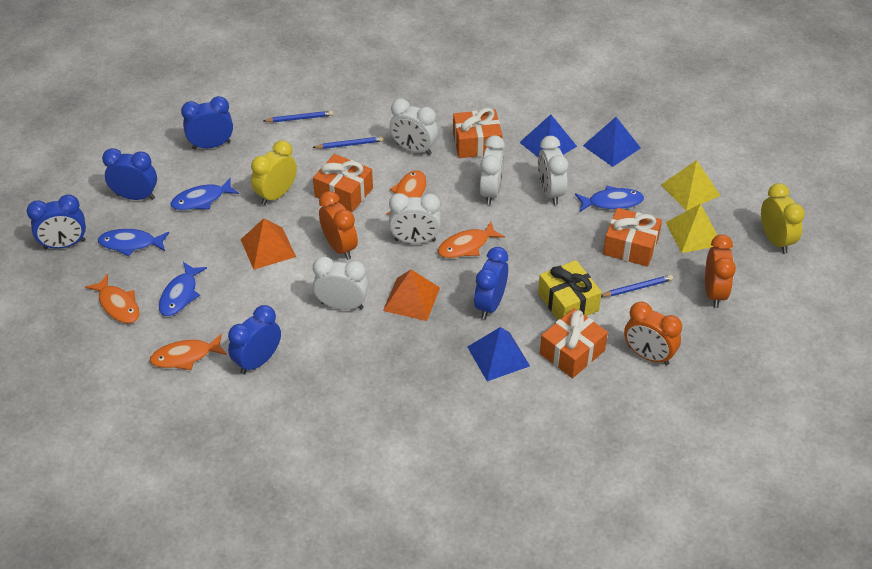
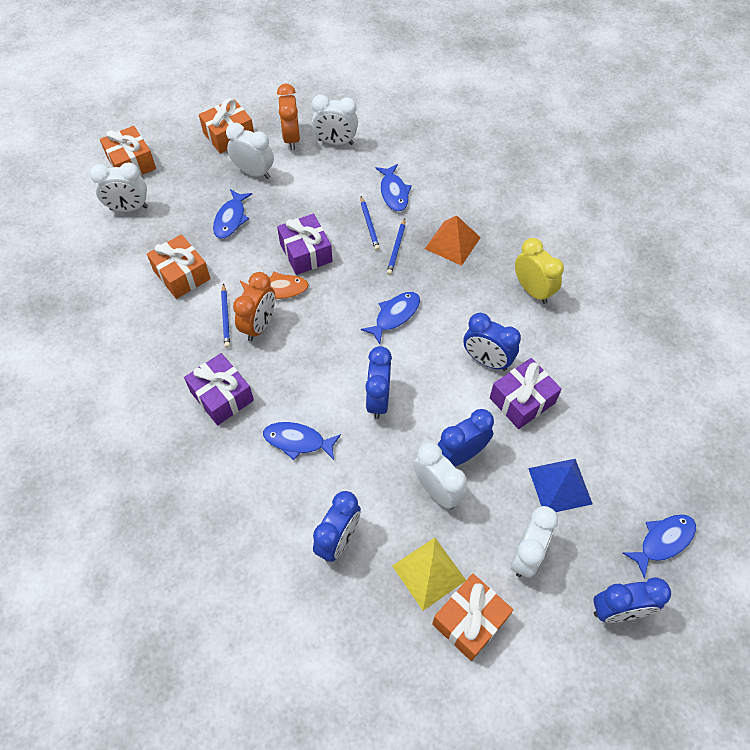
blue fish: 4 -> 5
blue pyramid: 3 -> 1
orange clock: 3 -> 2
orange fish: 4 -> 1
orange pyramid: 2 -> 1
purple gift: 0 -> 3
yellow clock: 2 -> 1
yellow gift: 1 -> 0
yellow pyramid: 2 -> 1

